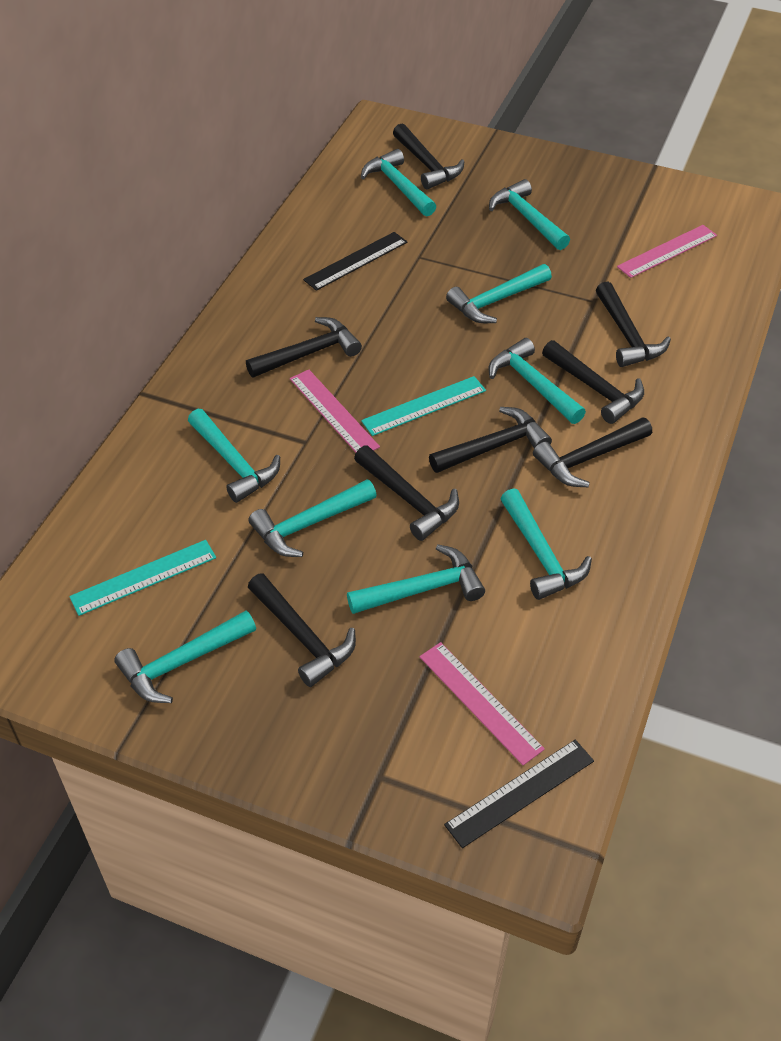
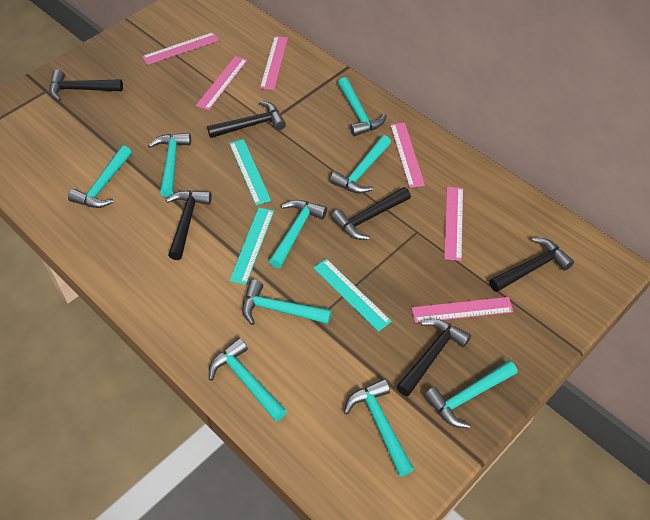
black hammer: 8 -> 6
black ruler: 2 -> 0
pink ruler: 3 -> 6
turquoise ruler: 2 -> 3

